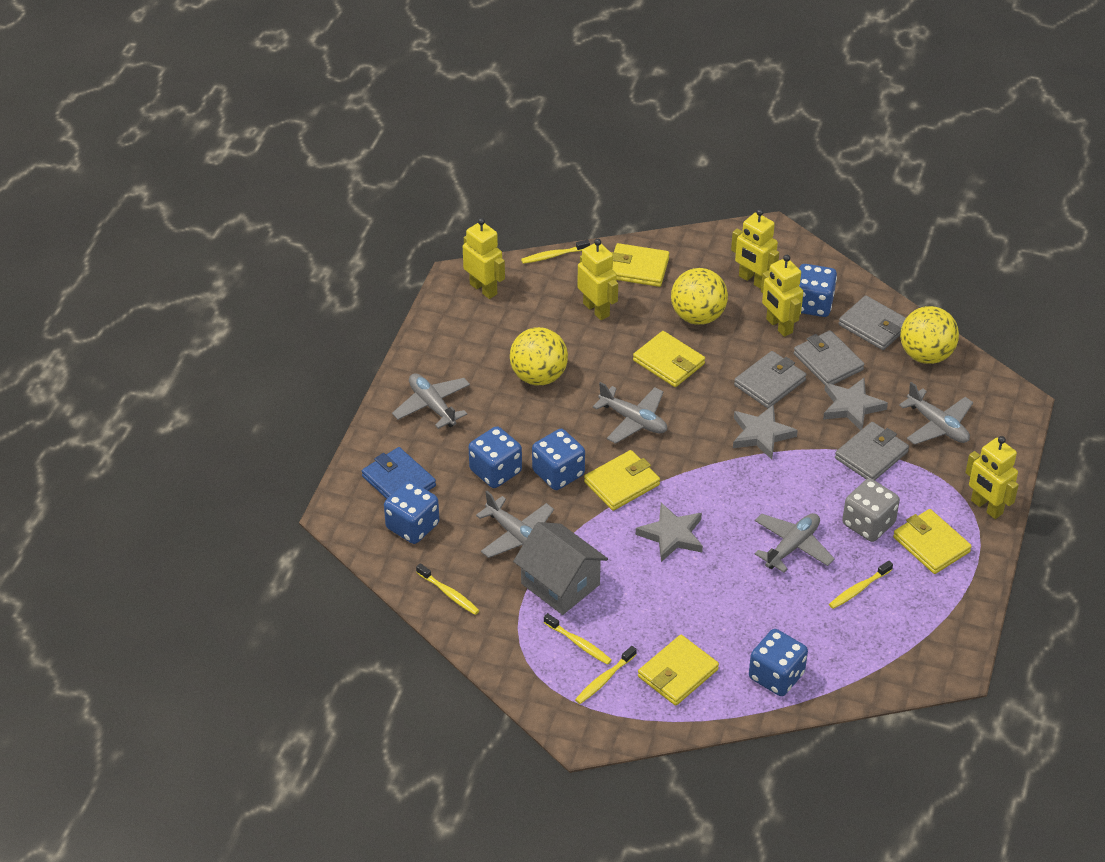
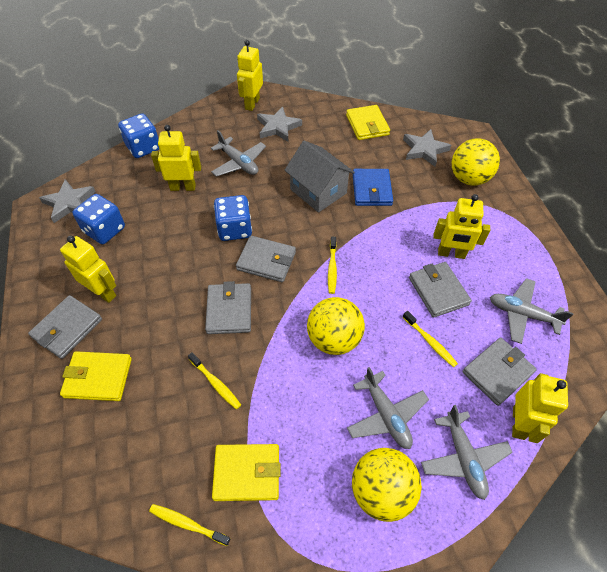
blue dice: 5 -> 3
grey dice: 1 -> 0
grey plane: 5 -> 4
grey wallet: 4 -> 5
yellow toothbrush: 5 -> 4
yellow wallet: 5 -> 3

